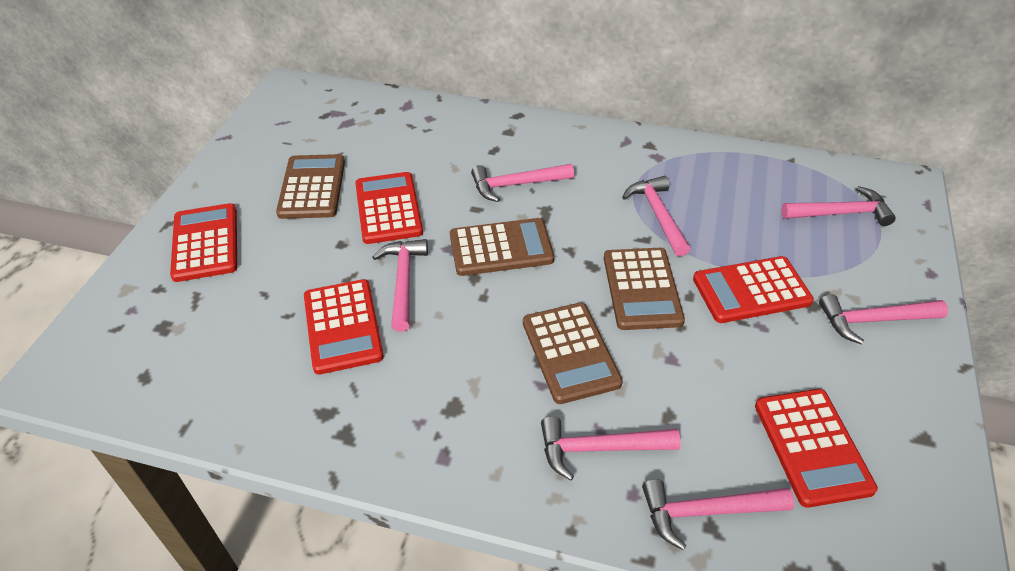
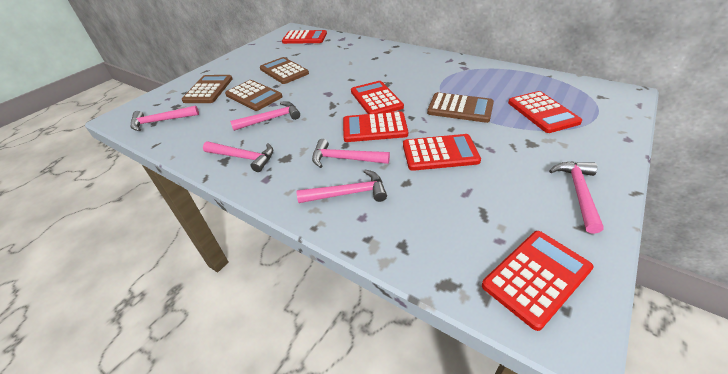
pink hammer: 7 -> 6
red calculator: 5 -> 6

